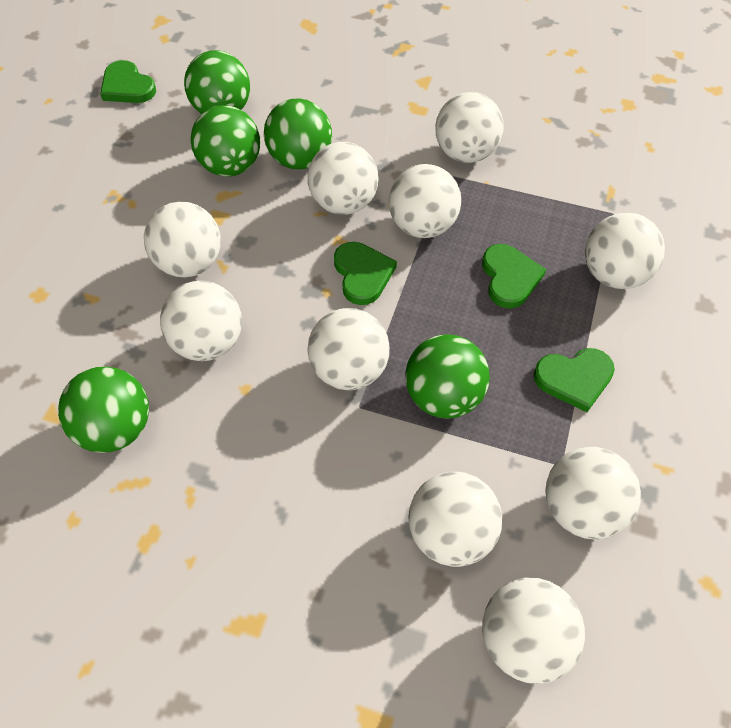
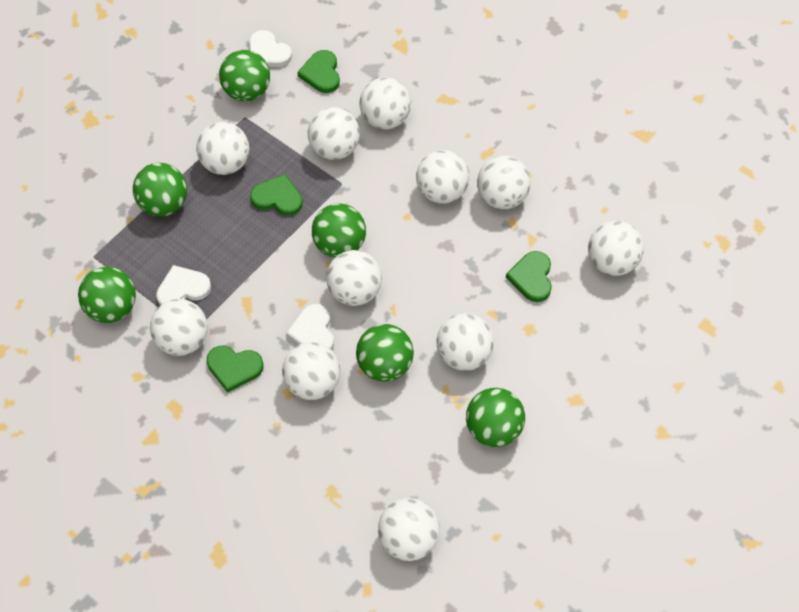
green ball: 5 -> 6
white ball: 10 -> 11
white heart: 0 -> 3

